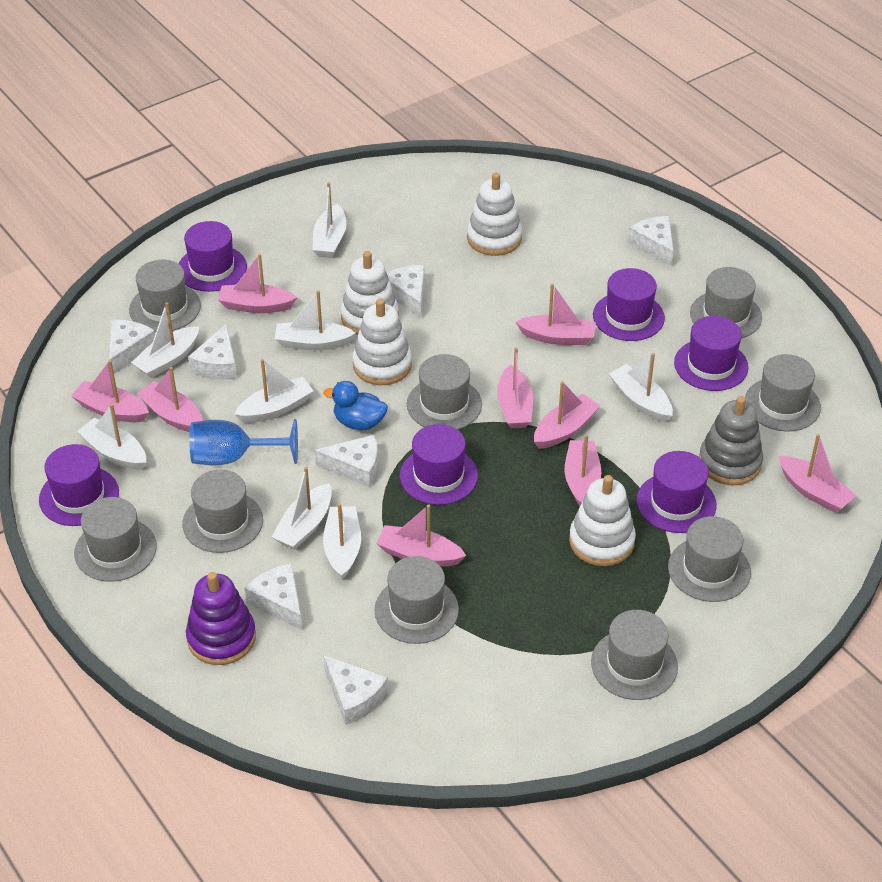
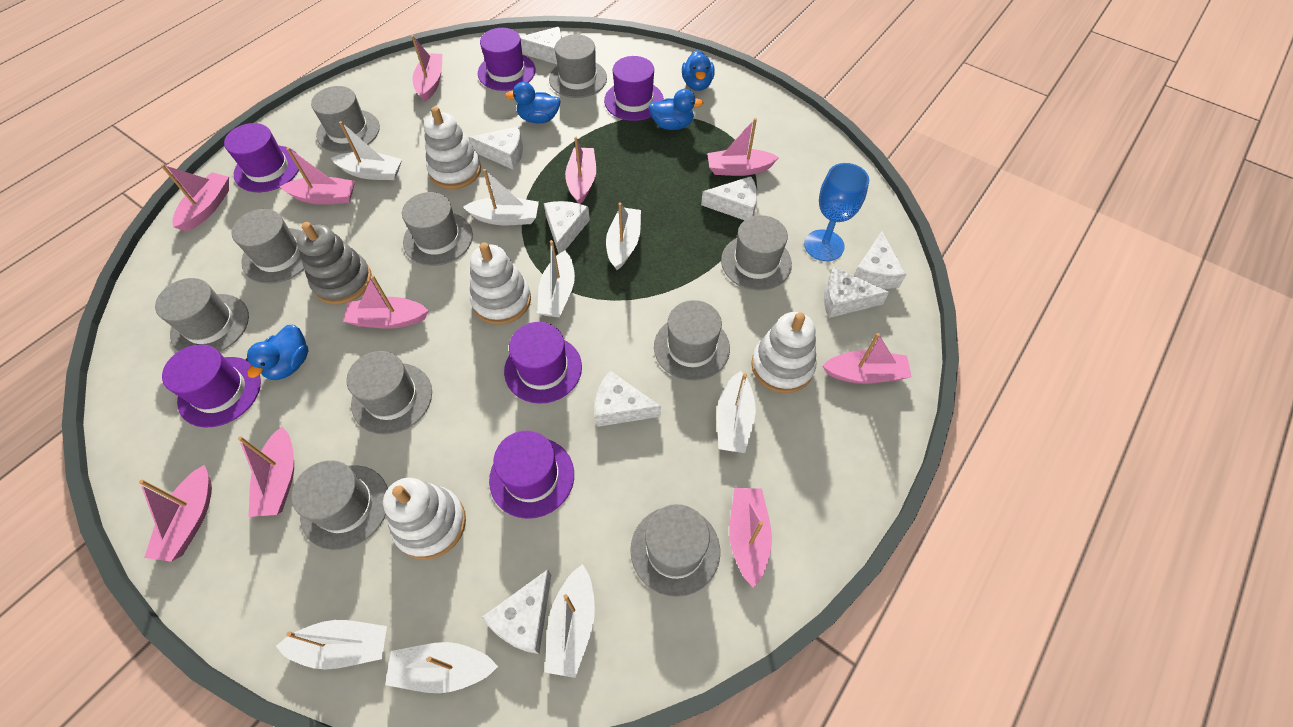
blue duck: 1 -> 4
grey hat: 9 -> 10
pink boat: 9 -> 10
purple stacking toy: 1 -> 0
white cheese: 7 -> 8

